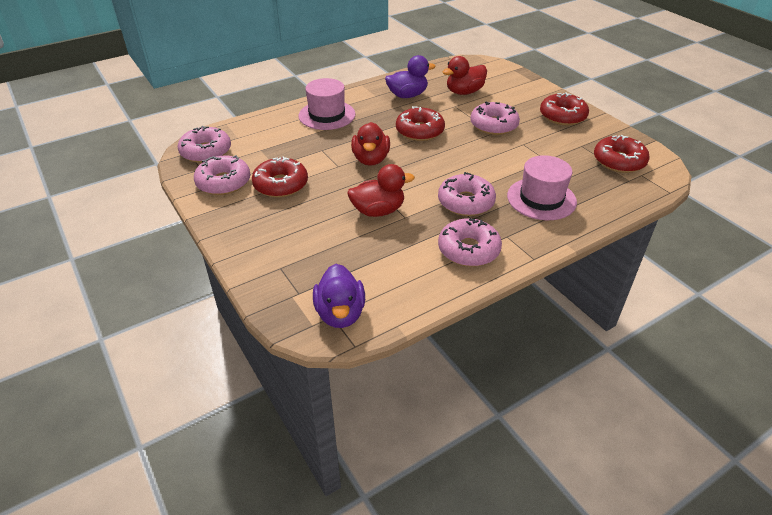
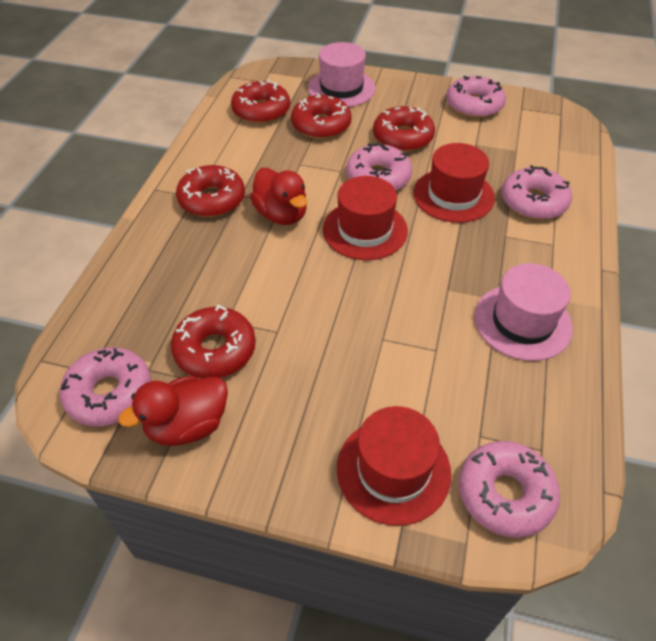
purple duck: 2 -> 0
red donut: 4 -> 5
red duck: 3 -> 2
red hat: 0 -> 3

